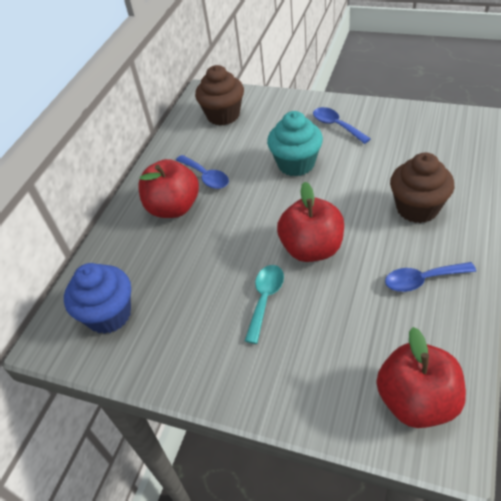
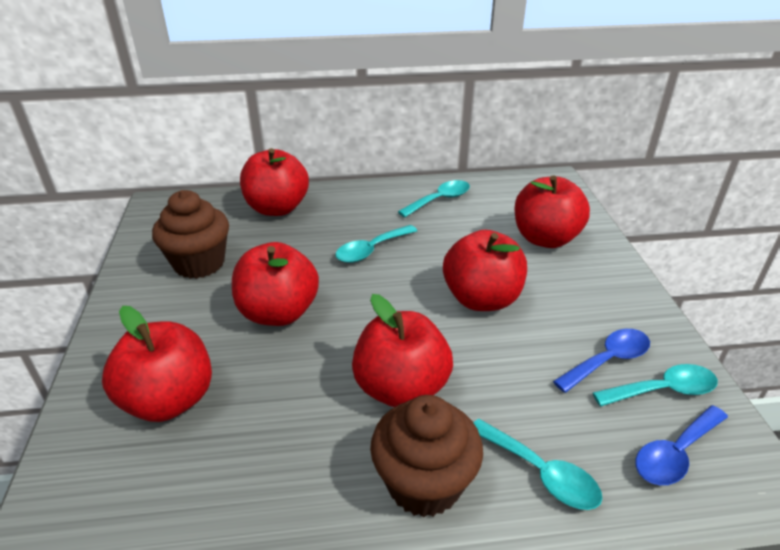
blue cupcake: 1 -> 0
blue spoon: 3 -> 2
red apple: 3 -> 6
turquoise cupcake: 1 -> 0
turquoise spoon: 1 -> 4

